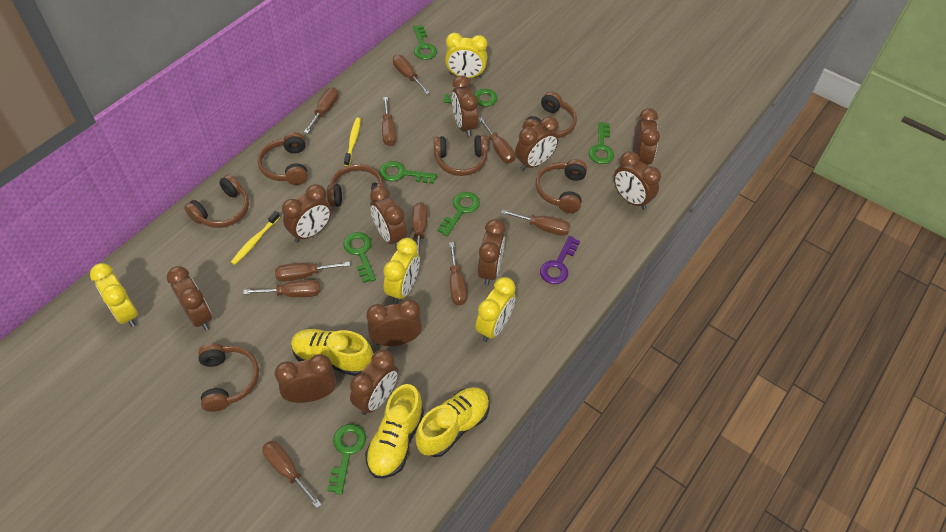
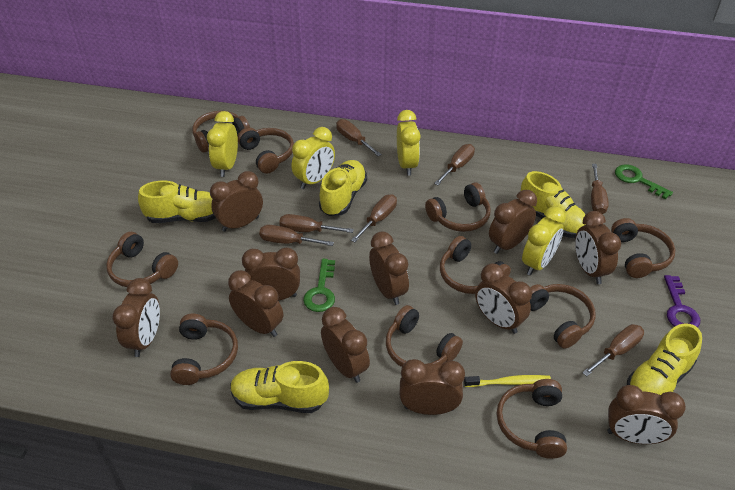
brown headphones: 7 -> 10
brown screwdriver: 10 -> 7
green key: 7 -> 2
yellow shoe: 3 -> 5
yellow toothbrush: 2 -> 1

